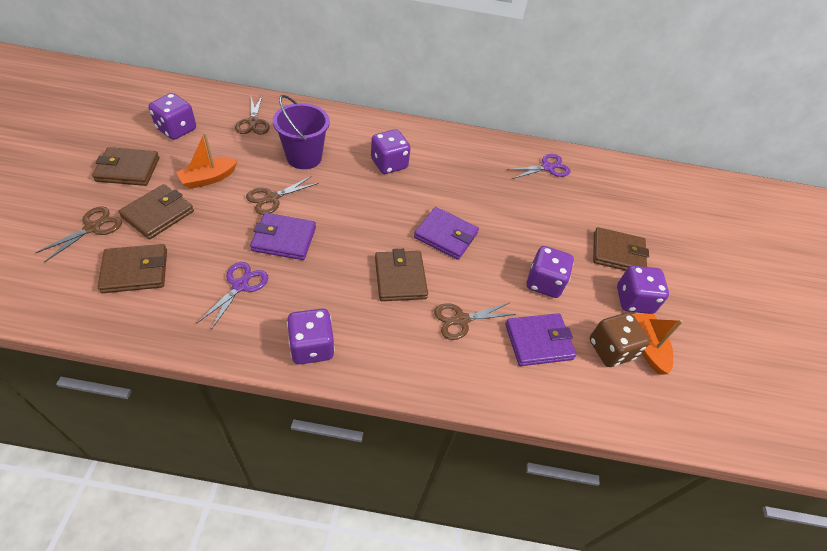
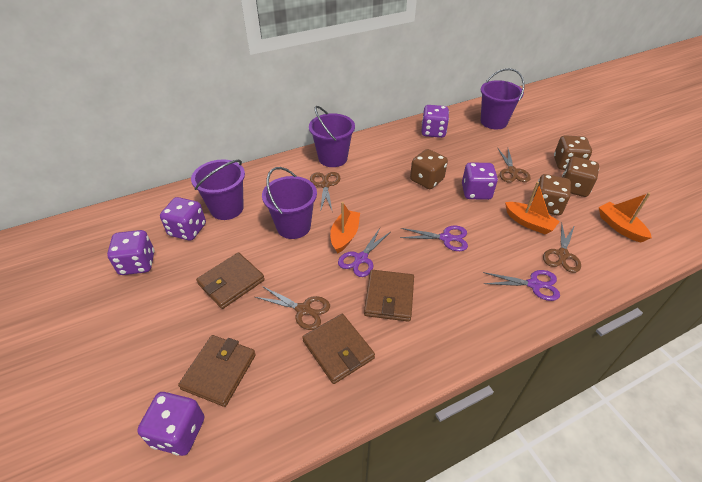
brown dice: 1 -> 4
brown wallet: 5 -> 4
orange boat: 2 -> 3
purple bucket: 1 -> 4
purple scissors: 2 -> 3
purple wallet: 3 -> 0

